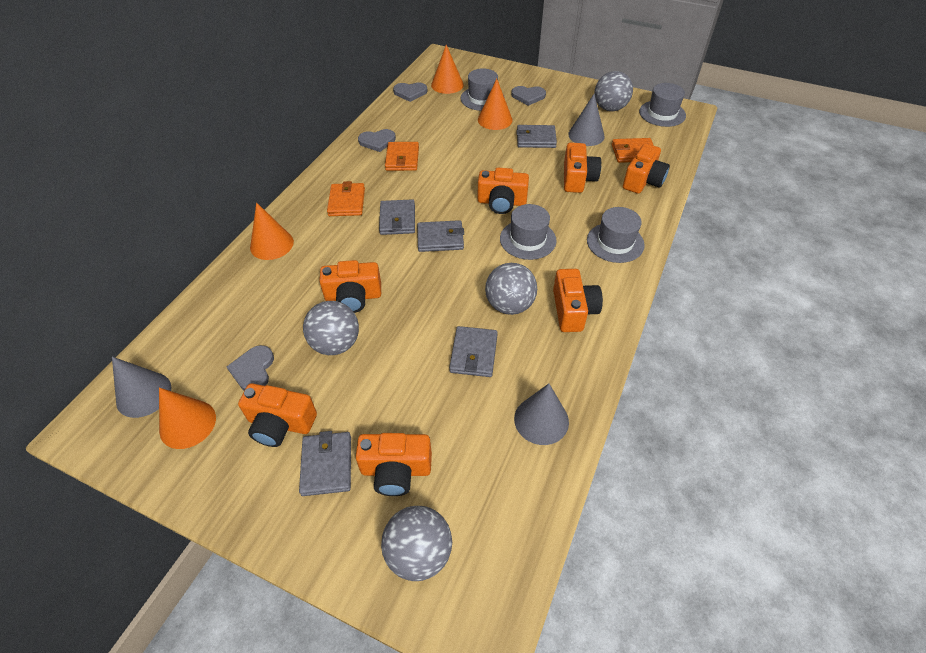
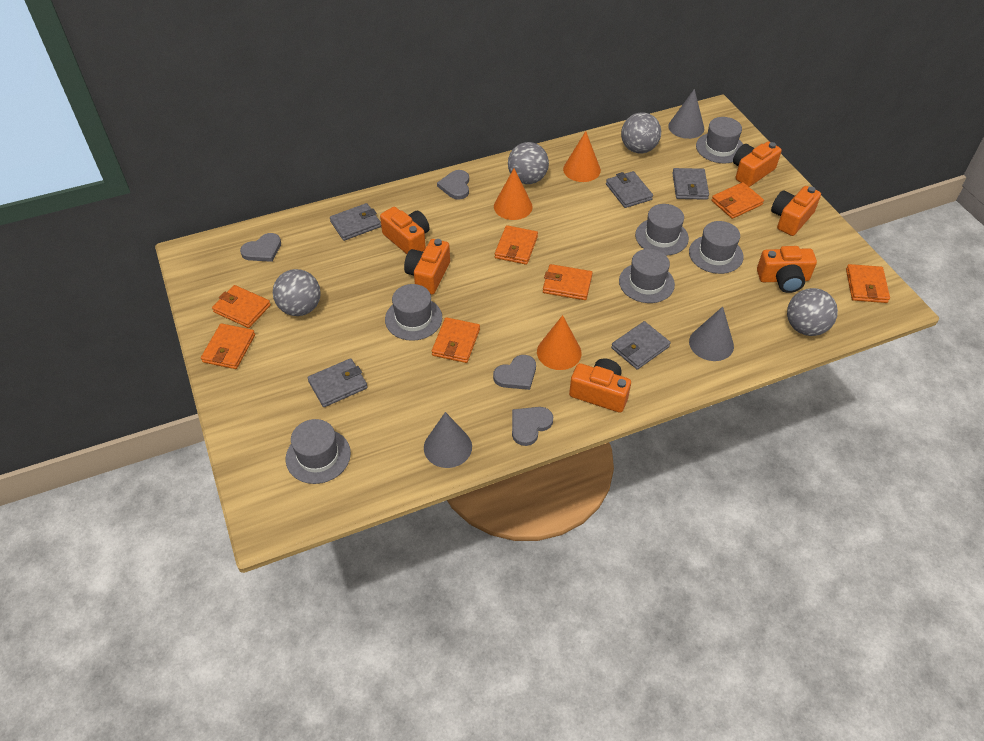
grey hat: 4 -> 6
orange camera: 7 -> 6
orange cone: 4 -> 3
orange wallet: 3 -> 7

